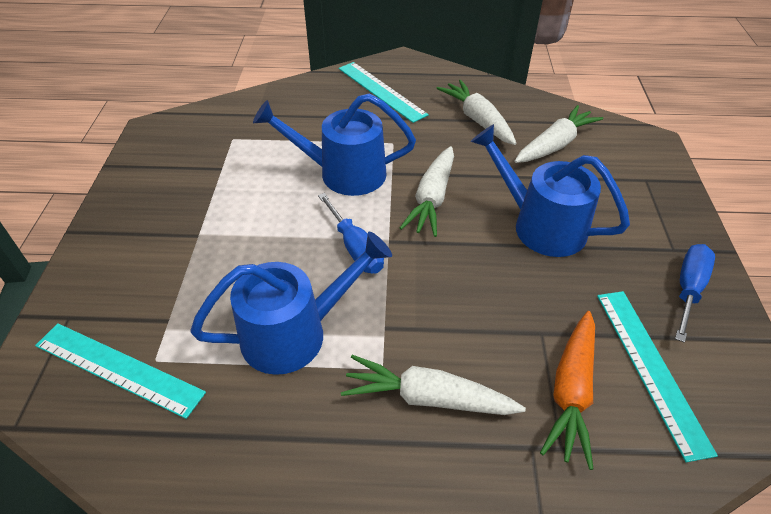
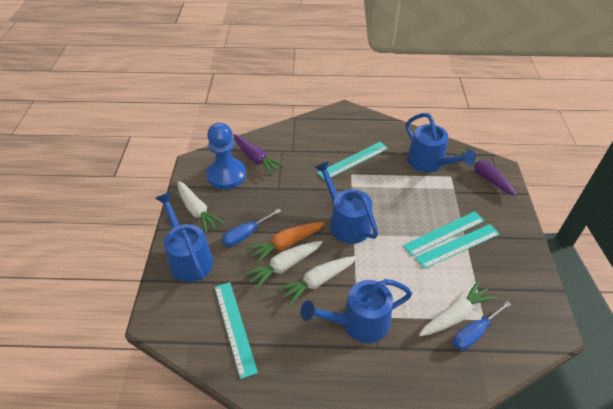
blue pawn: 0 -> 1
blue watering can: 3 -> 4
purple carrot: 0 -> 2
turquoise ruler: 3 -> 4

